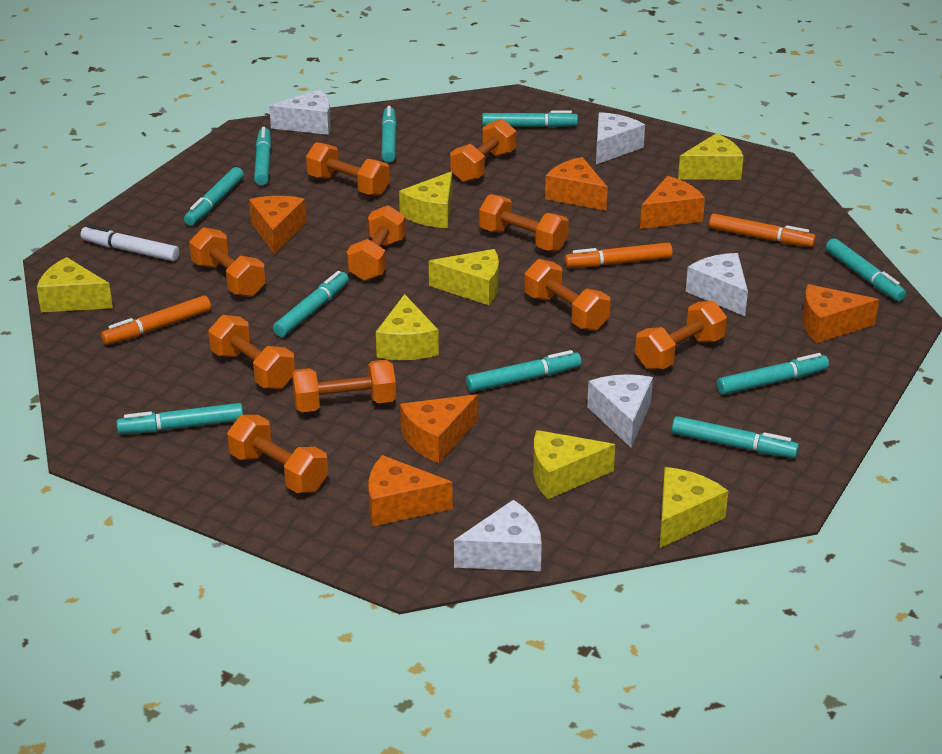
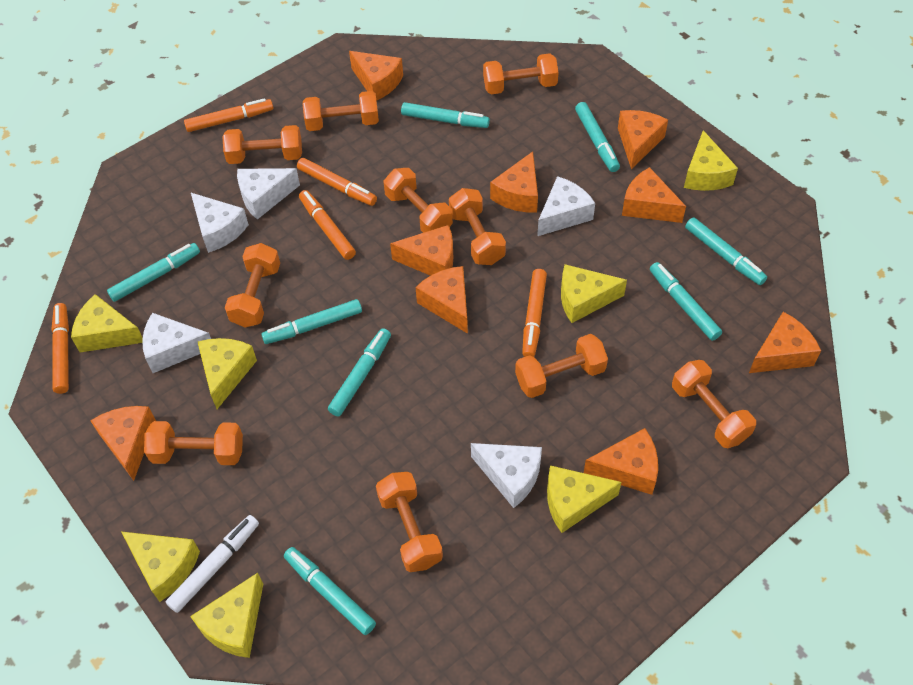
orange cheese: 6 -> 9
orange marker: 3 -> 5
turquoise marker: 10 -> 8

